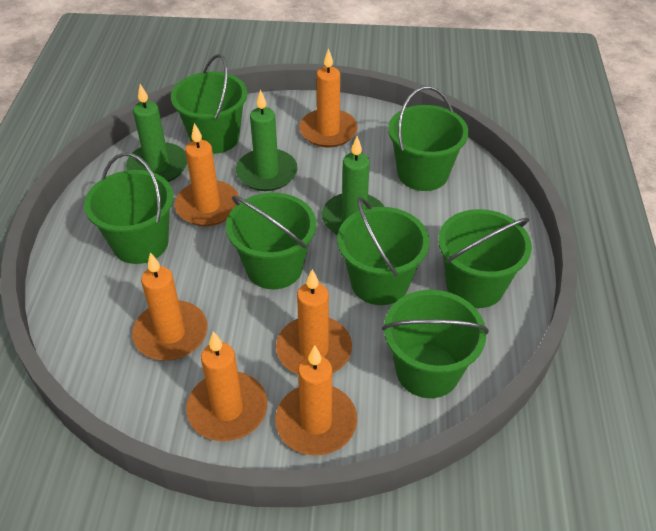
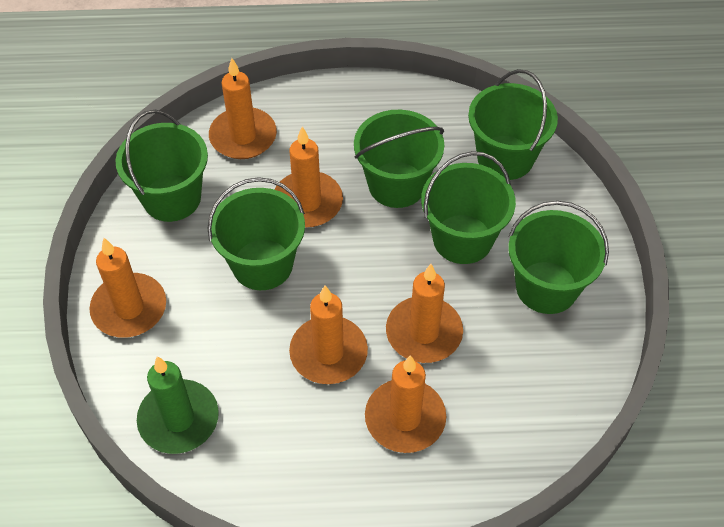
green bucket: 7 -> 6
green candle: 3 -> 1

